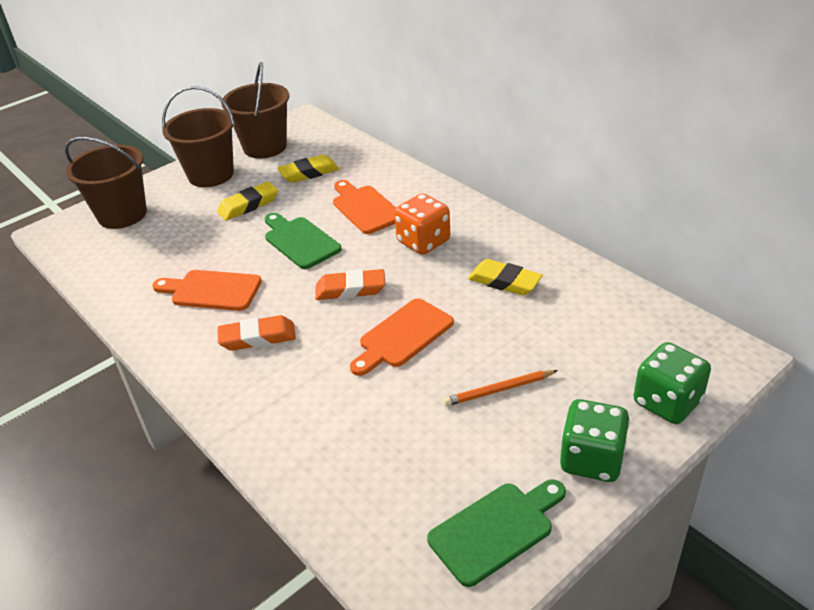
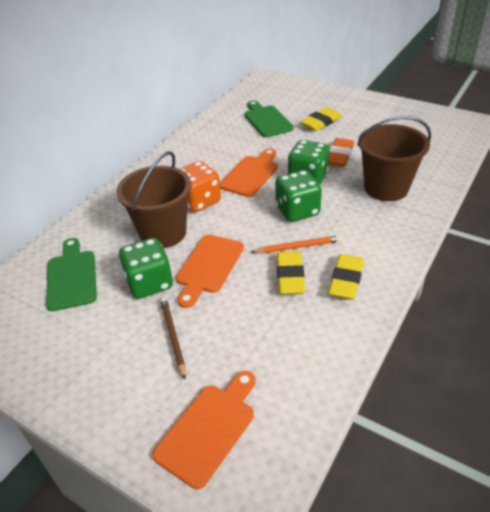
brown bucket: 3 -> 2
brown pencil: 0 -> 1
green dice: 2 -> 3
orange eraser: 2 -> 1

